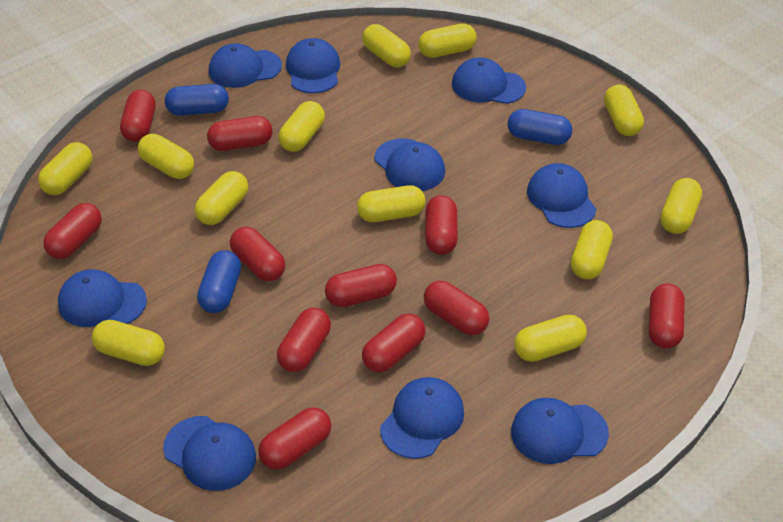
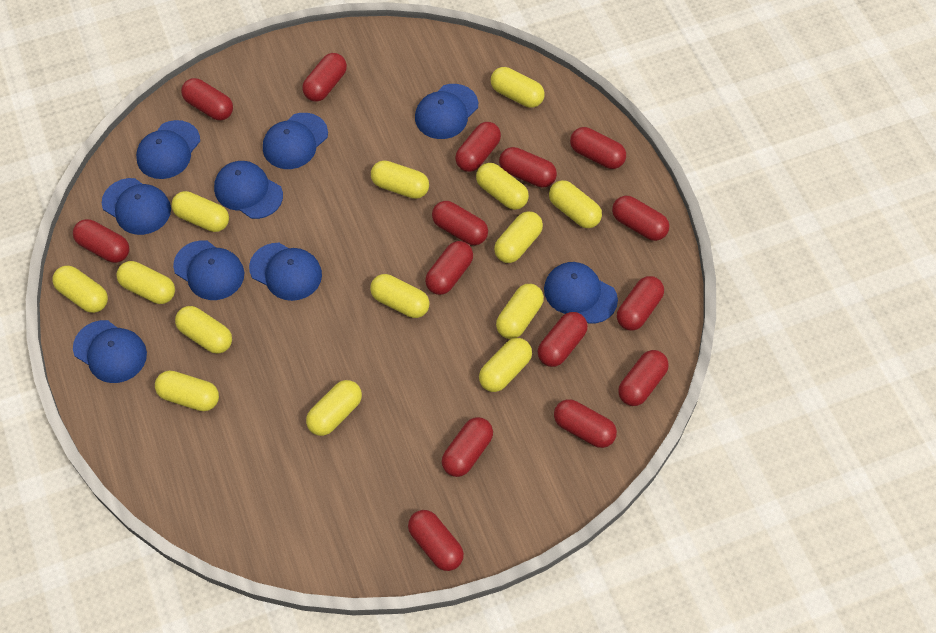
blue capsule: 3 -> 0
red capsule: 11 -> 15
yellow capsule: 12 -> 14

